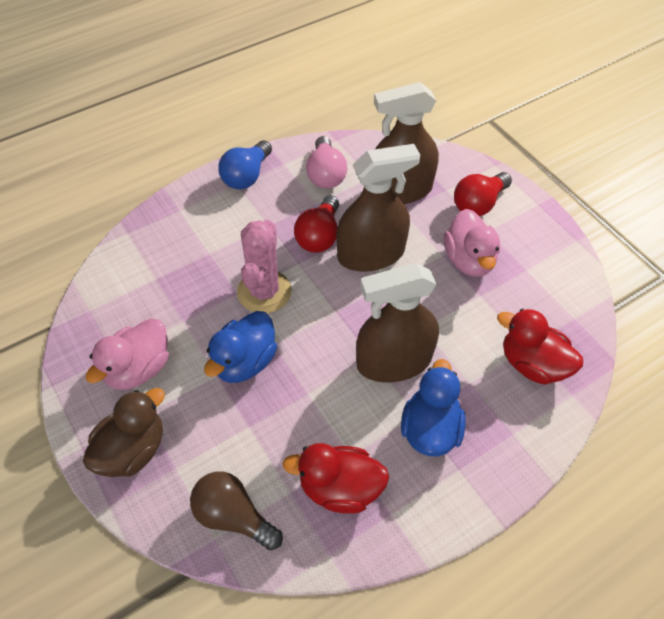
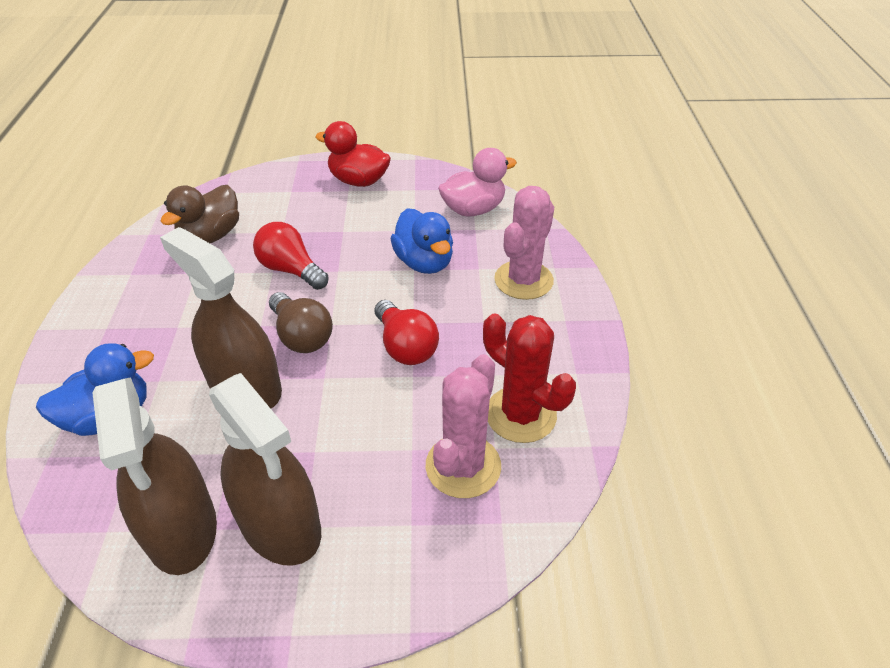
blue light bulb: 1 -> 0
pink cactus: 1 -> 2
pink duck: 2 -> 1
pink light bulb: 1 -> 0
red cactus: 0 -> 1
red duck: 2 -> 1

